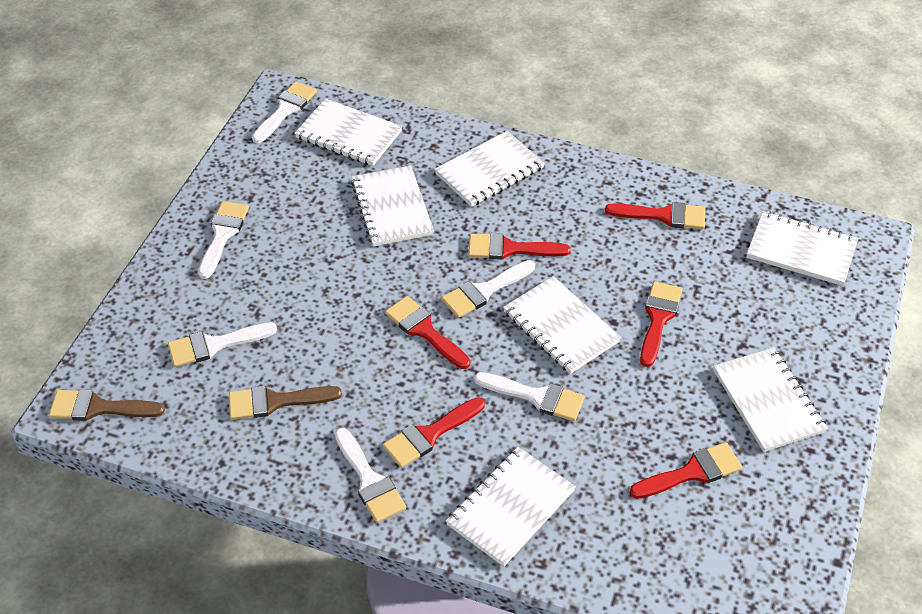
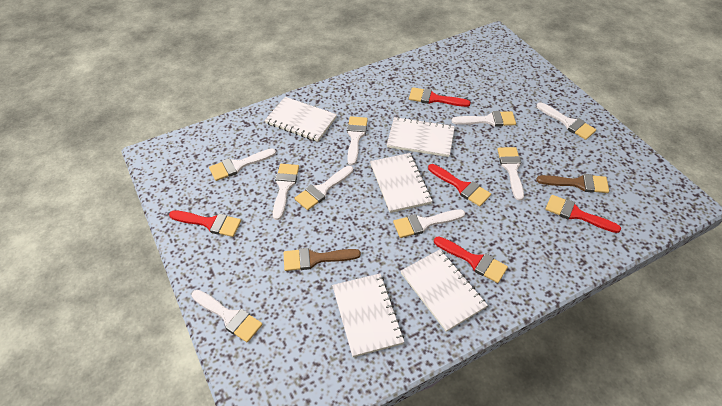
red brush: 6 -> 5
white brush: 6 -> 9
white notebook: 7 -> 5

